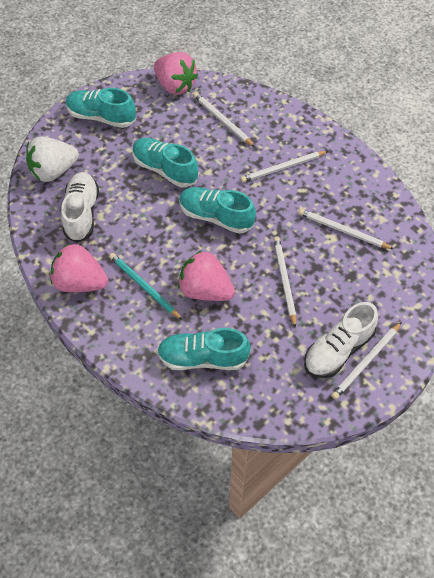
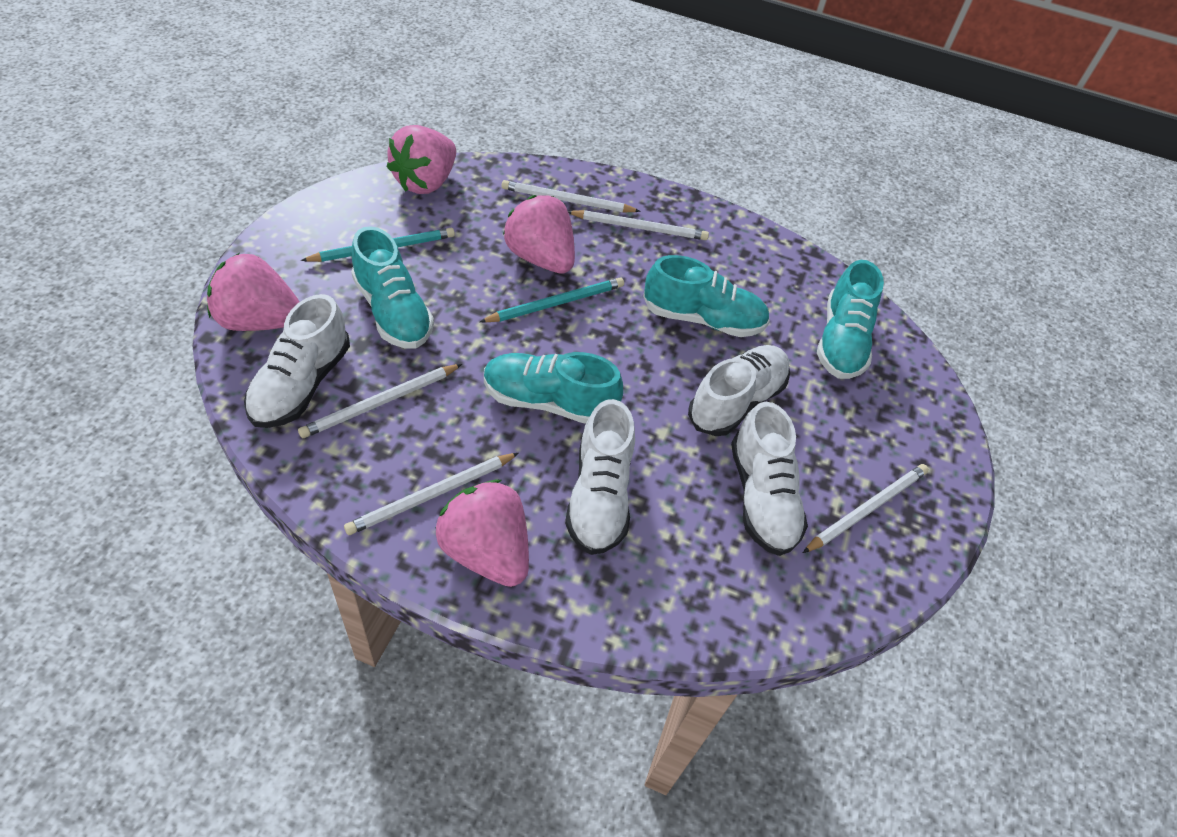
pink strawberry: 3 -> 4
turquoise pencil: 1 -> 2
white shoe: 2 -> 4
white strawberry: 1 -> 0

